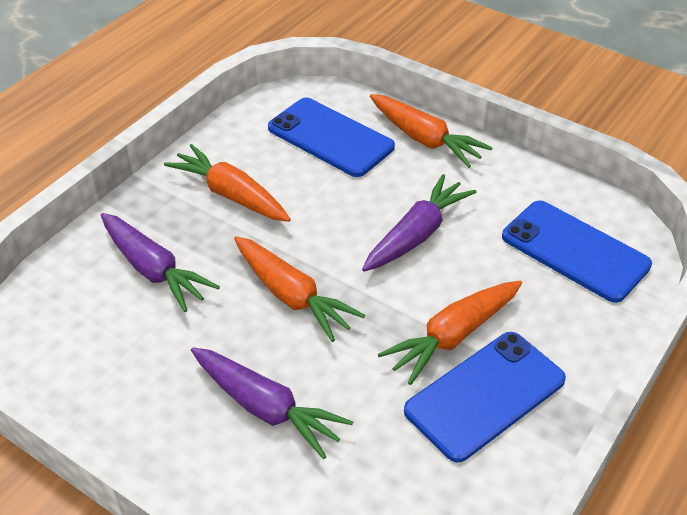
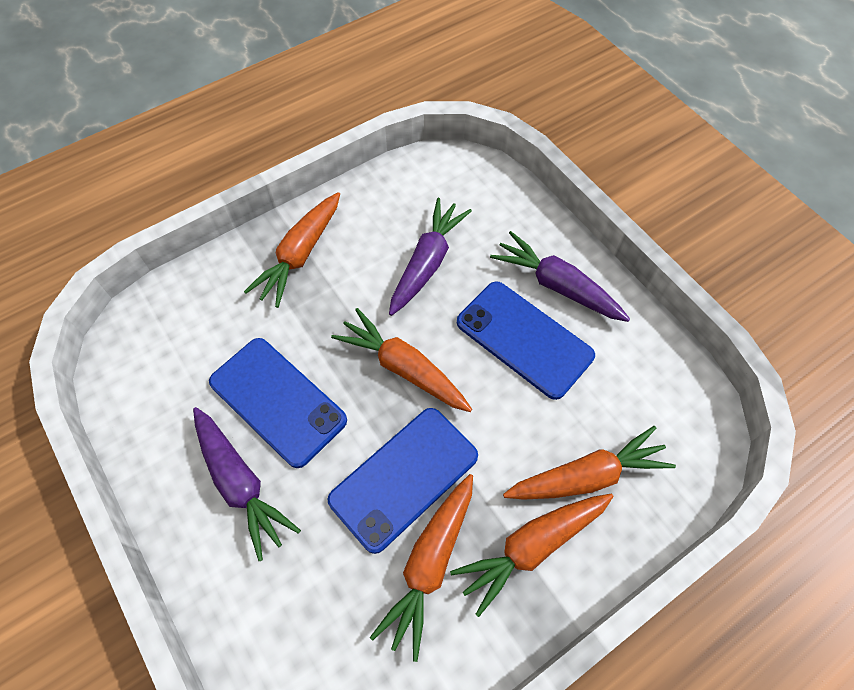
orange carrot: 4 -> 5

